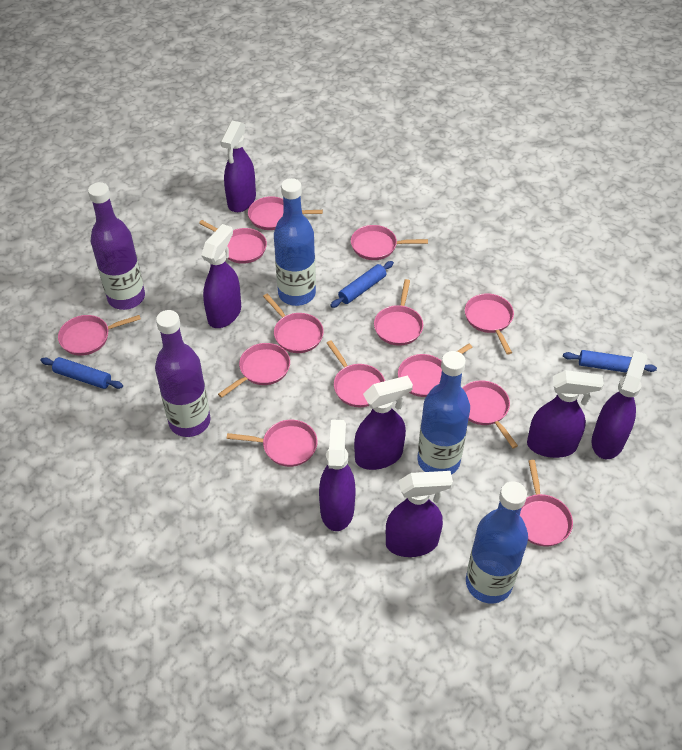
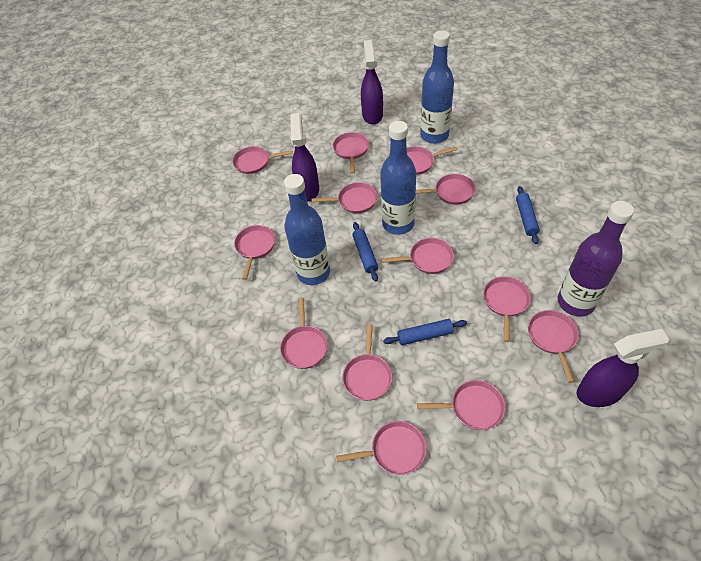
purple bottle: 2 -> 1
purple spray bottle: 7 -> 3

